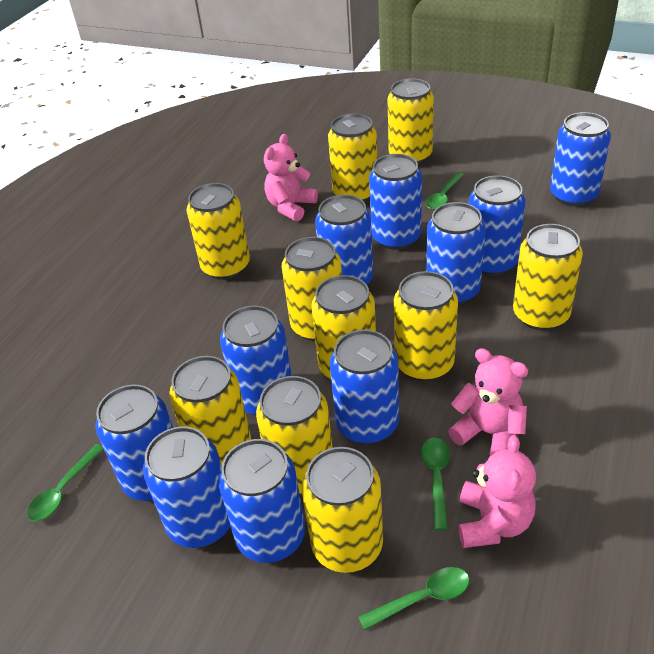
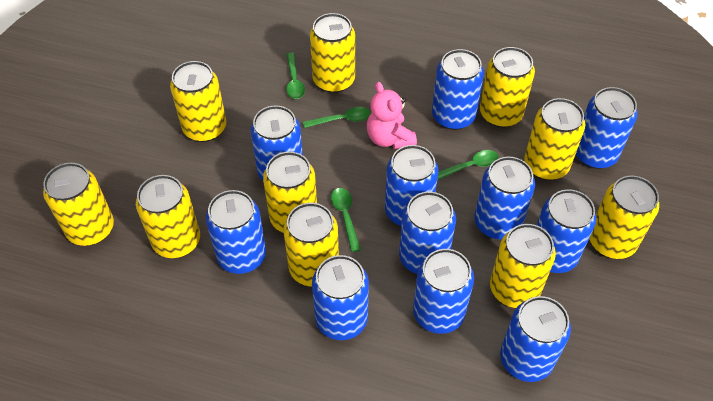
blue can: 10 -> 11
pink teddy bear: 3 -> 1

